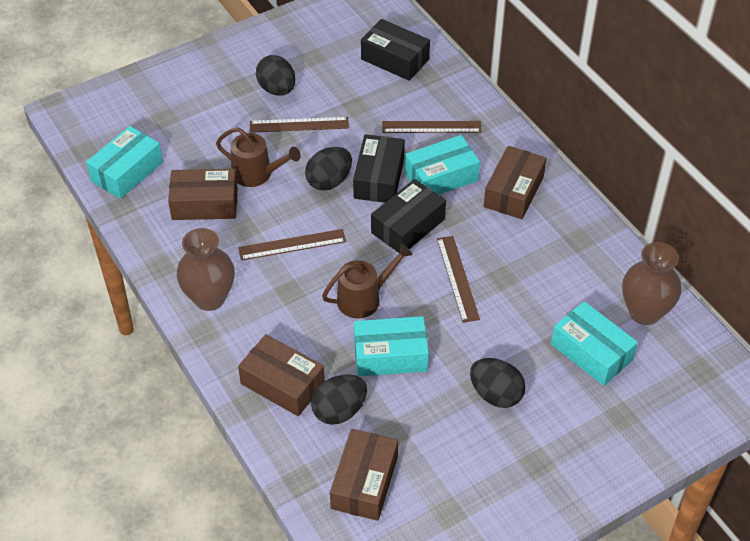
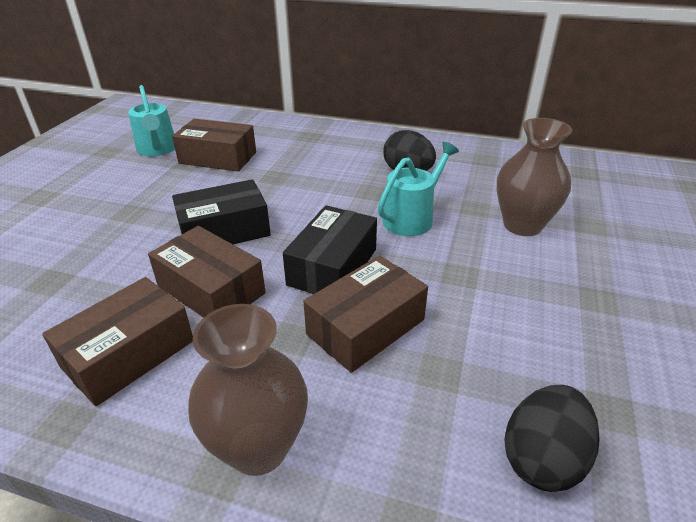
black box: 3 -> 2
black egg: 4 -> 2
brown ruler: 4 -> 0
brown watering can: 2 -> 0
turquoise box: 4 -> 0
turquoise watering can: 0 -> 2

